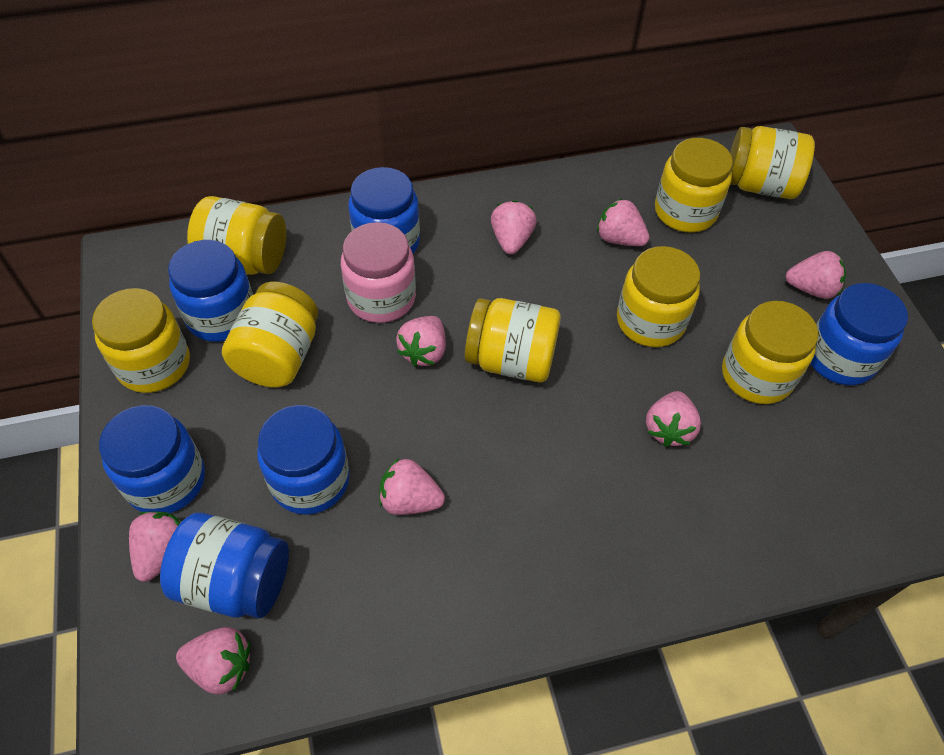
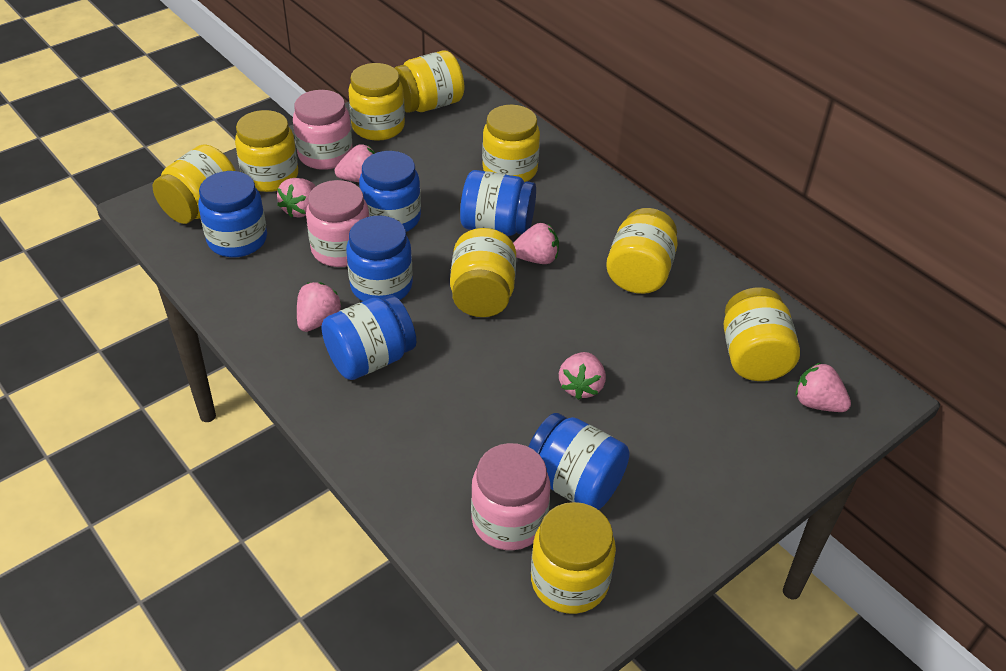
pink jar: 1 -> 3
pink strawberry: 8 -> 6
yellow jar: 8 -> 9

